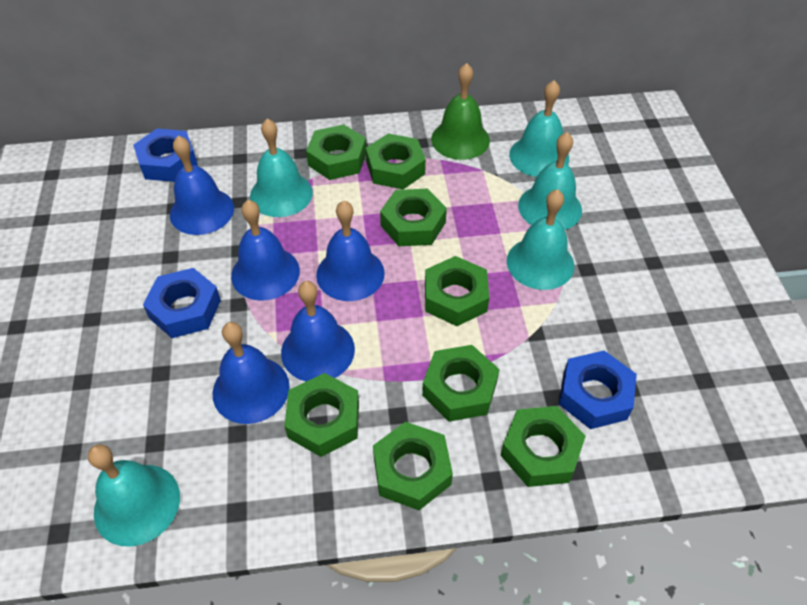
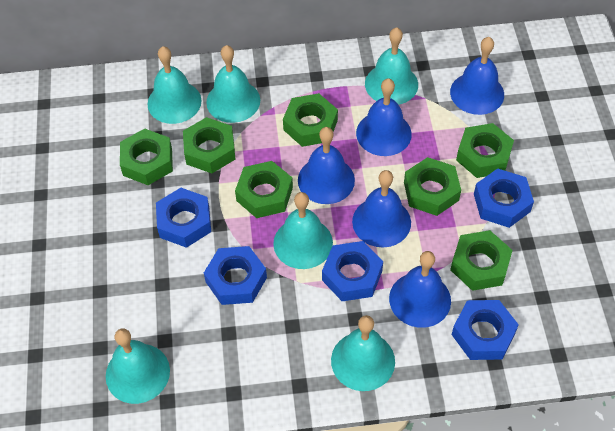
blue nut: 3 -> 5
green bell: 1 -> 0
green nut: 8 -> 7
turquoise bell: 5 -> 6

